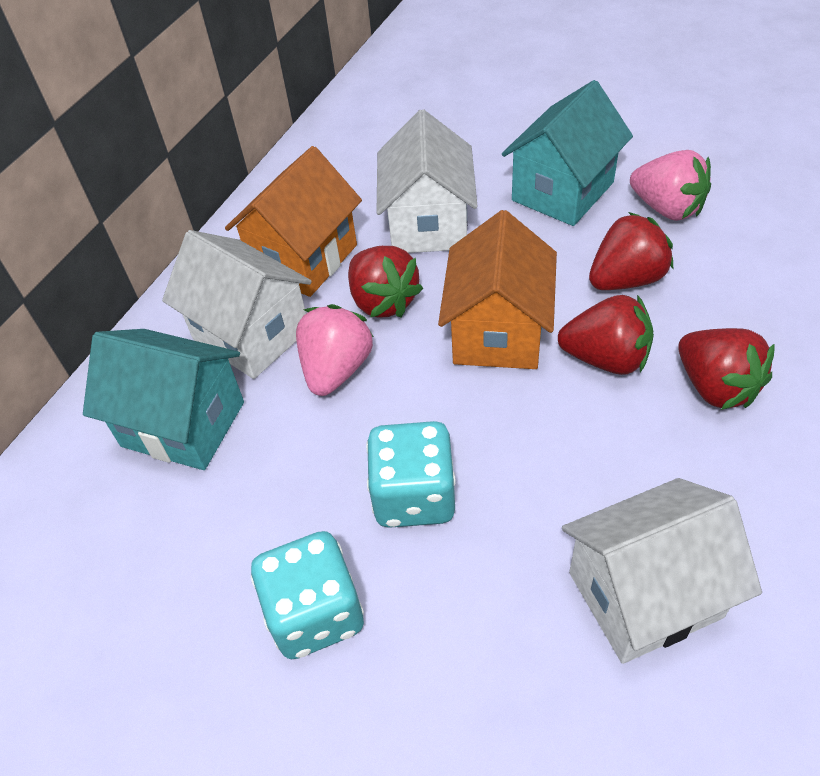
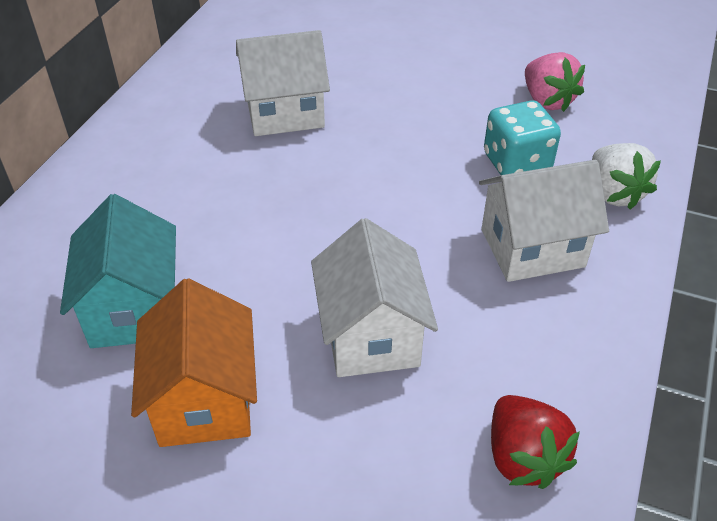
orange house: 2 -> 1
pink strawberry: 2 -> 1
red strawberry: 4 -> 1
turquoise dice: 2 -> 1
turquoise house: 2 -> 1
white strawberry: 0 -> 1

